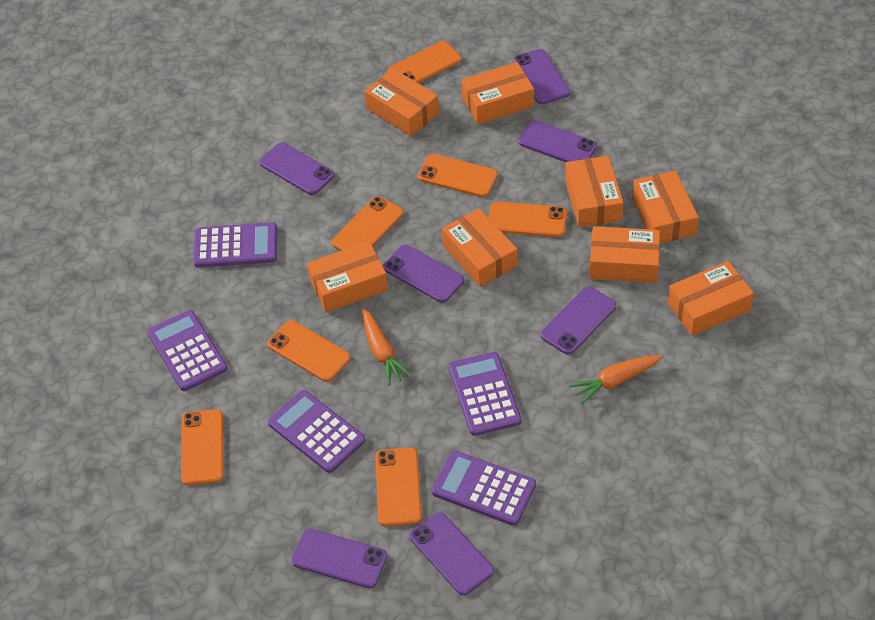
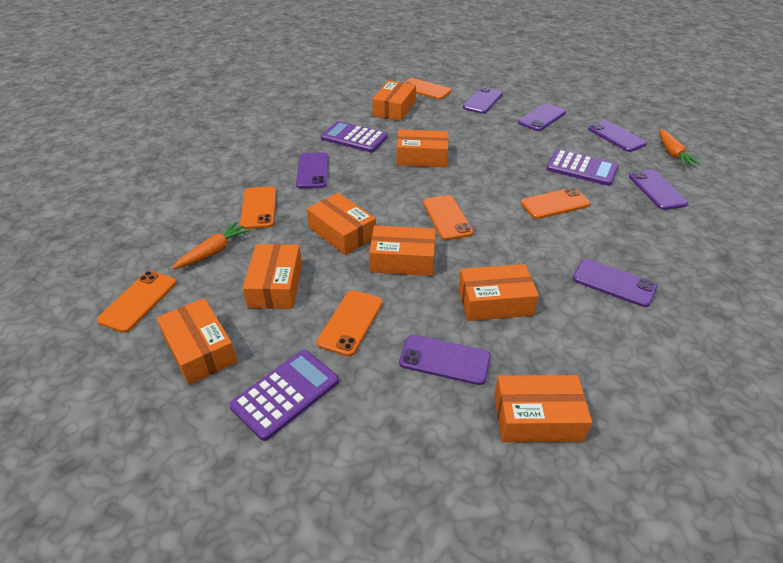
orange phone: 7 -> 6
purple calculator: 5 -> 3

